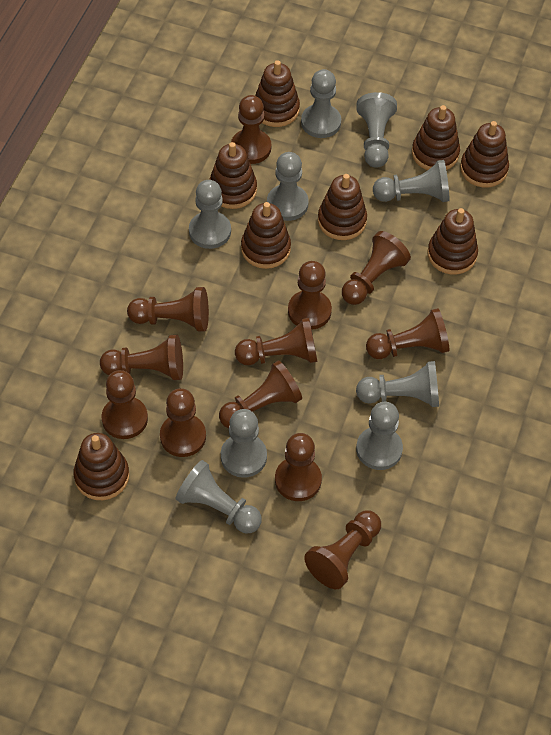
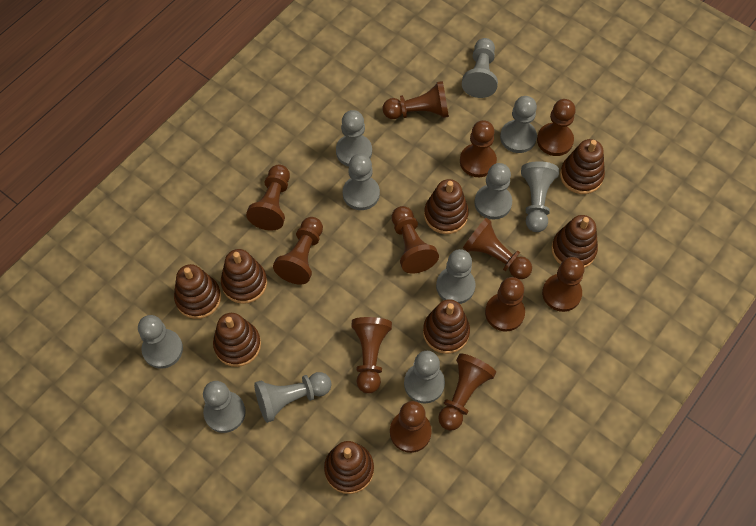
grey pawn: 9 -> 11

